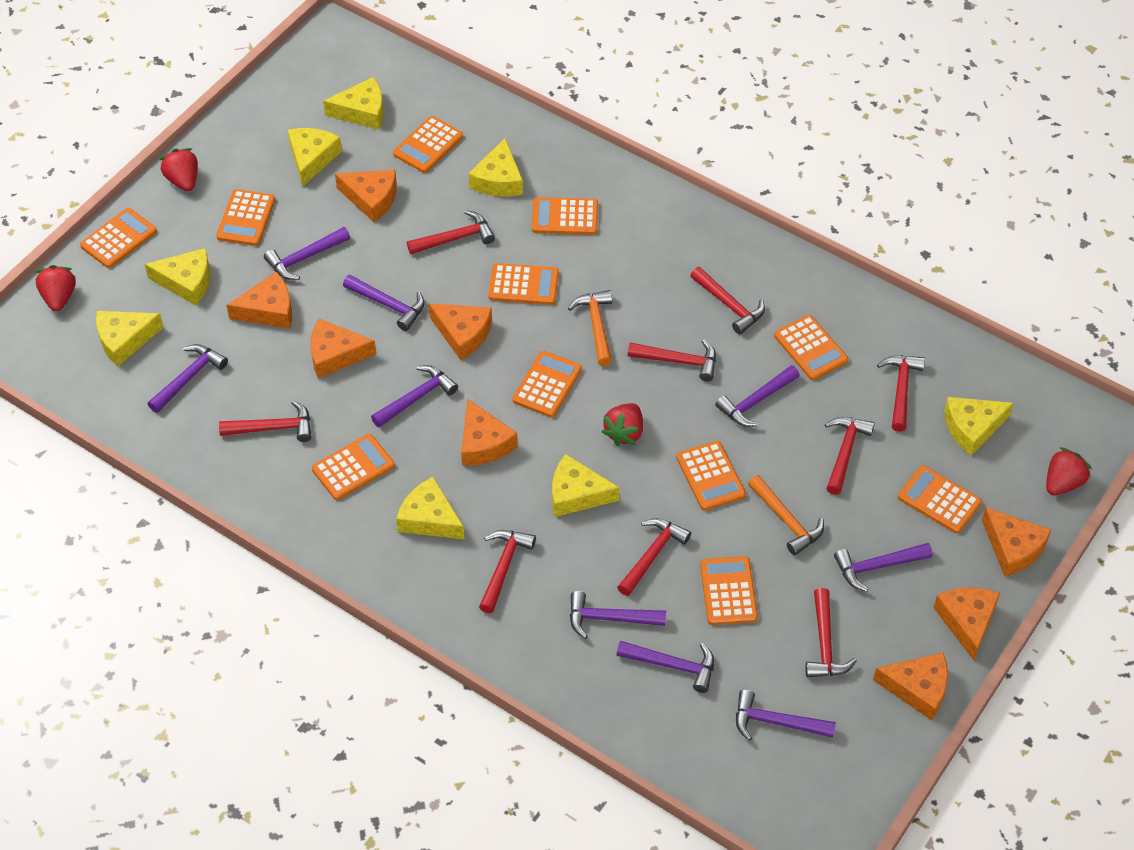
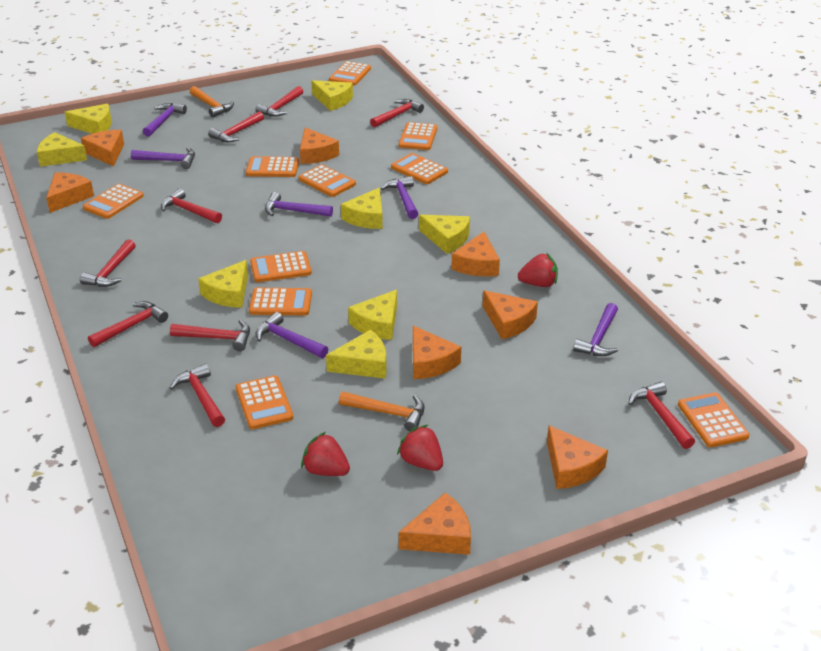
orange calculator: 11 -> 10
purple hammer: 9 -> 6
red strawberry: 4 -> 3

